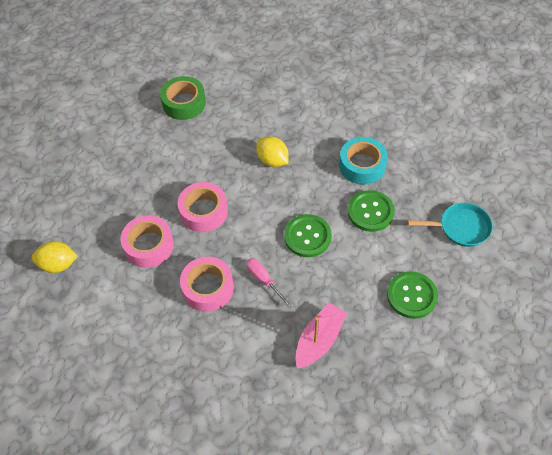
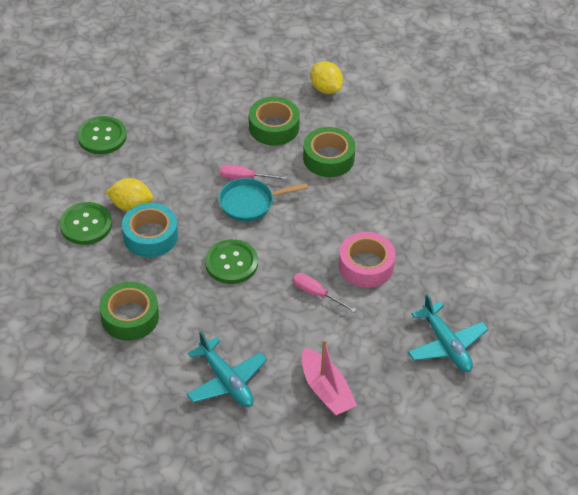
green tape: 1 -> 3
pink screwdriver: 1 -> 2
pink tape: 3 -> 1
turquoise plane: 0 -> 2

